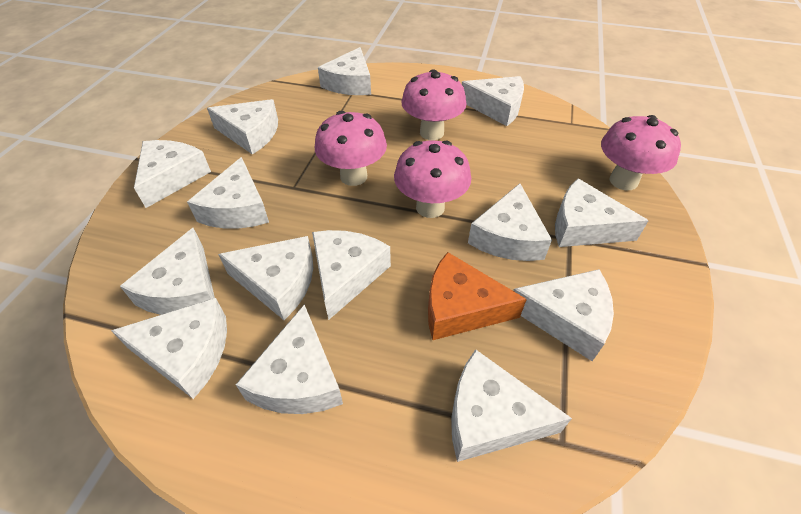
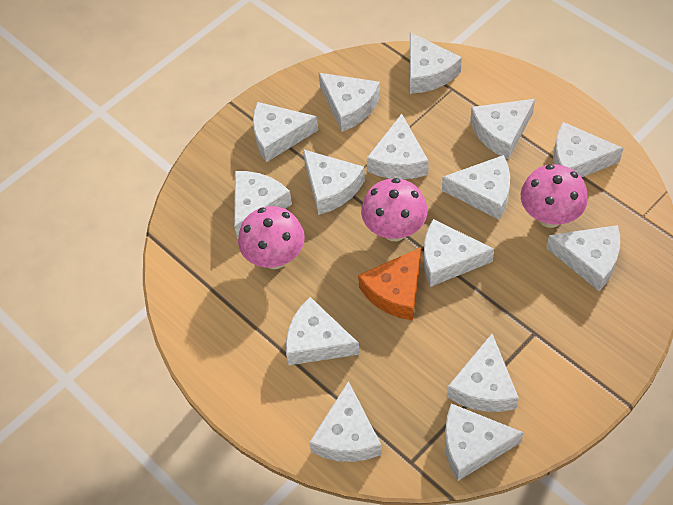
pink mushroom: 4 -> 3
white cheese: 14 -> 15

